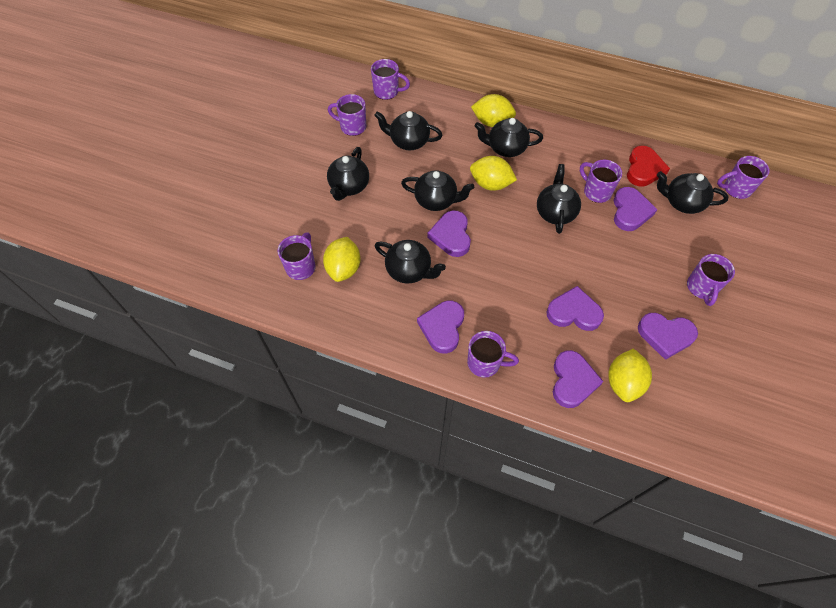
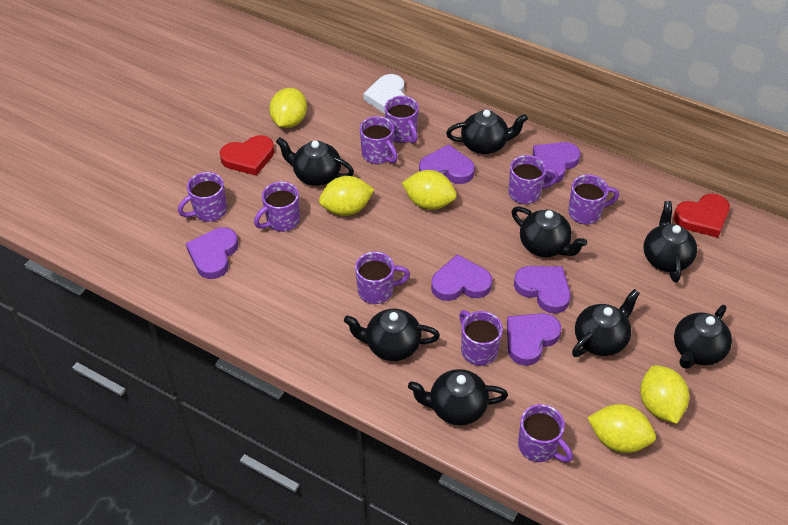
black teapot: 7 -> 8
purple mug: 7 -> 9
red heart: 1 -> 2
white heart: 0 -> 1
yellow lemon: 4 -> 5

